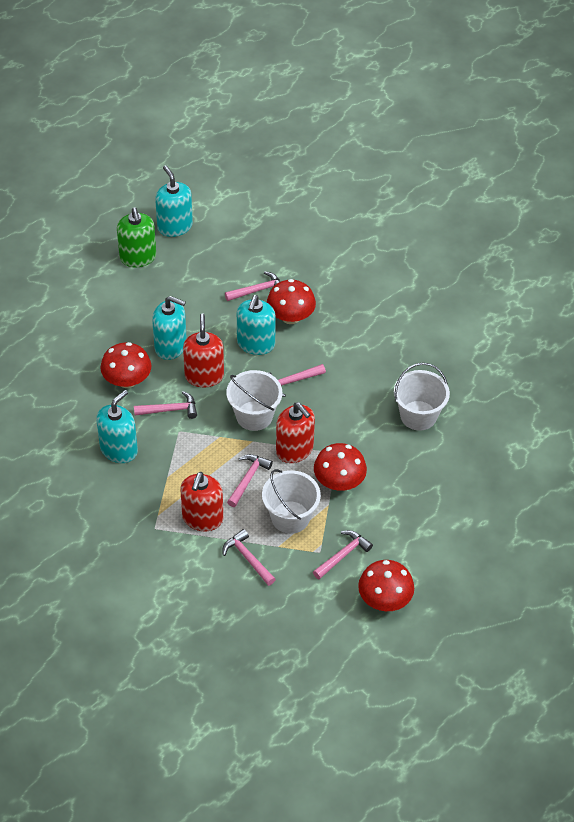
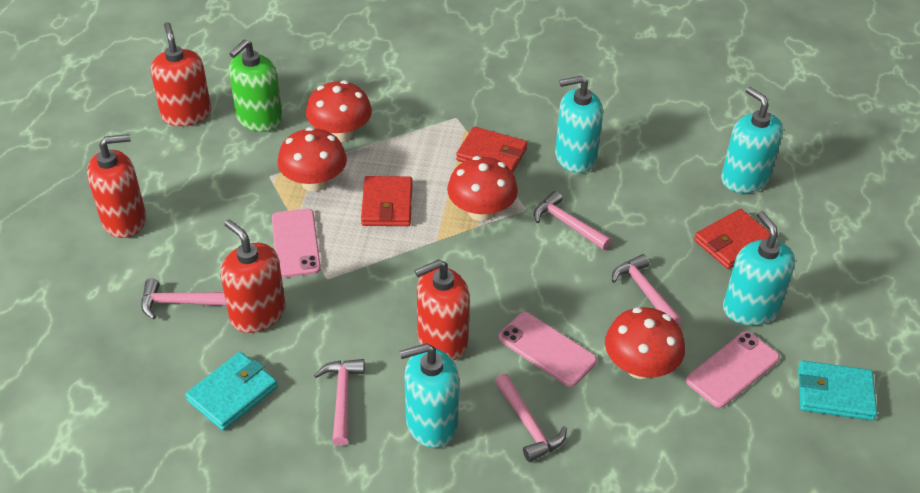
pink hammer: 6 -> 5
pink phone: 0 -> 3
red soap dispenser: 3 -> 4
red wallet: 0 -> 3
turquoise wallet: 0 -> 2
white bucket: 3 -> 0

